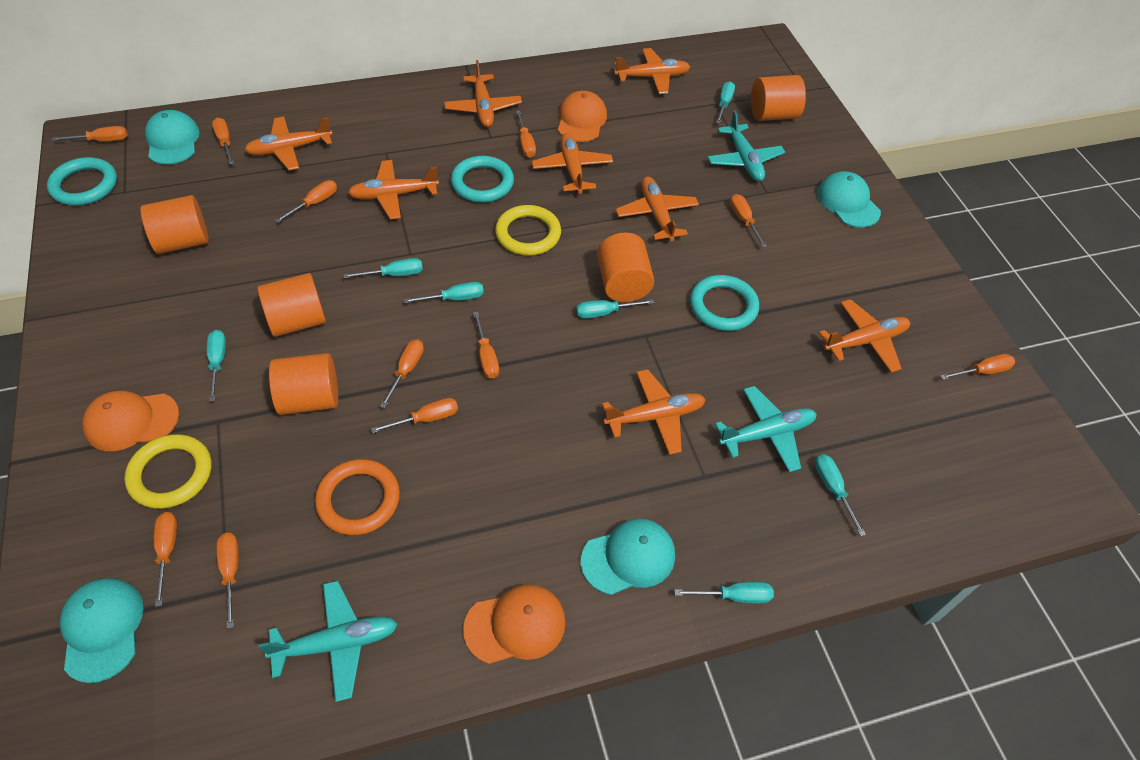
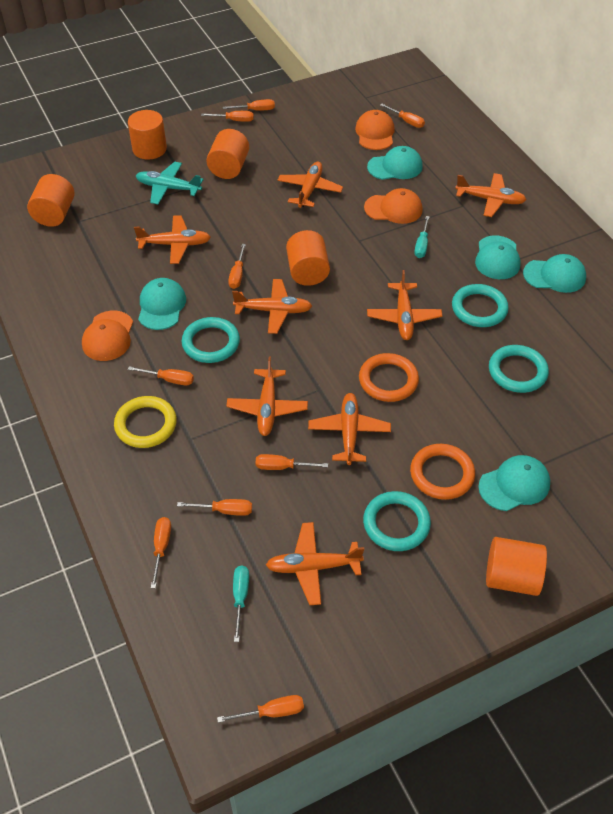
orange ring: 1 -> 2
orange screwdriver: 11 -> 9
turquoise cap: 4 -> 5
turquoise plane: 3 -> 1
turquoise ring: 3 -> 4
turquoise screwdriver: 7 -> 2
yellow ring: 2 -> 1

